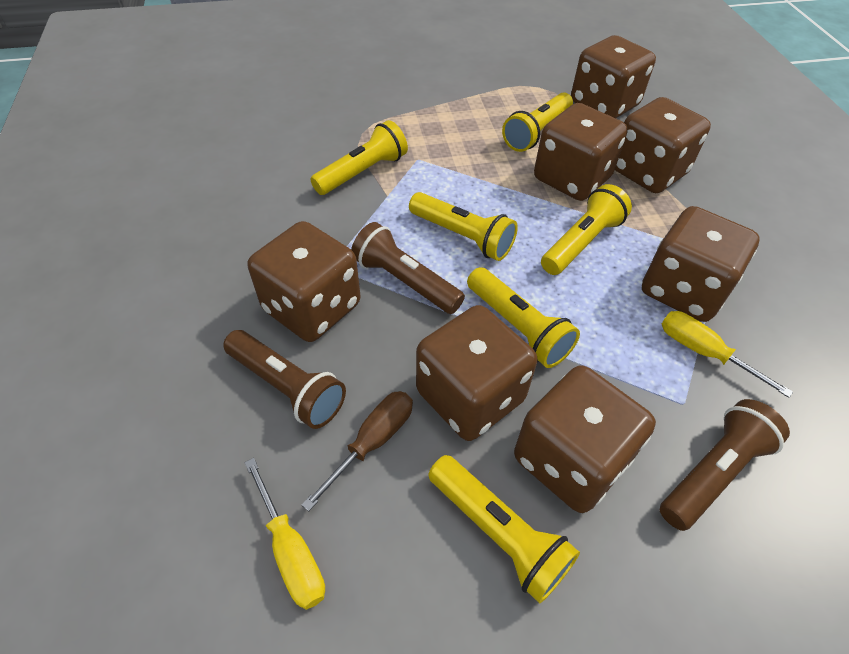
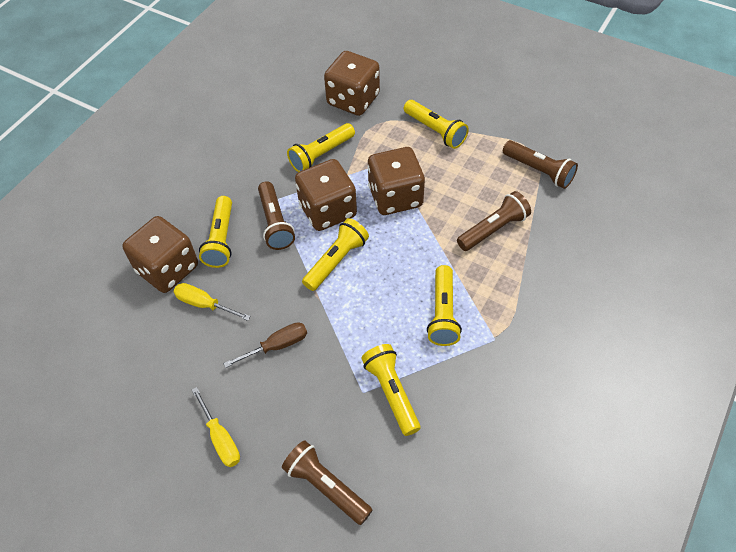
brown dice: 7 -> 4
brown flashlight: 3 -> 4

